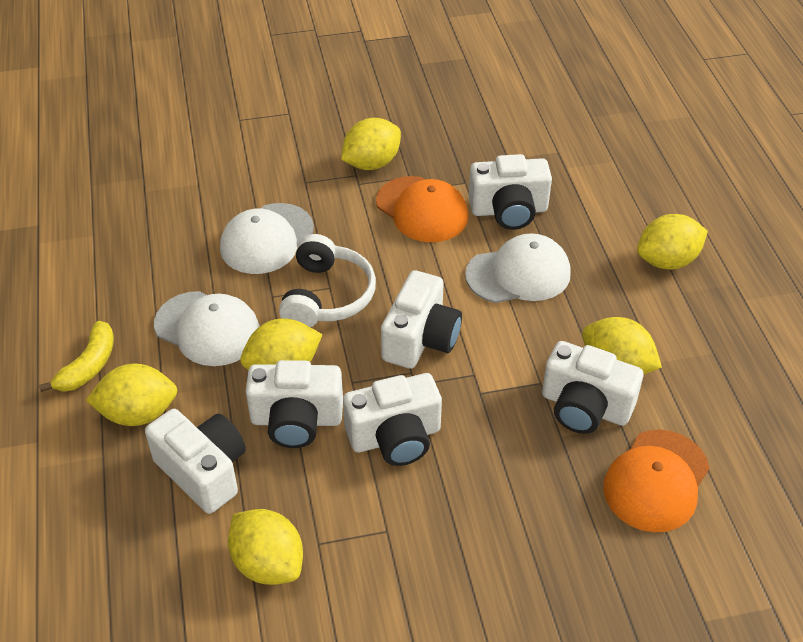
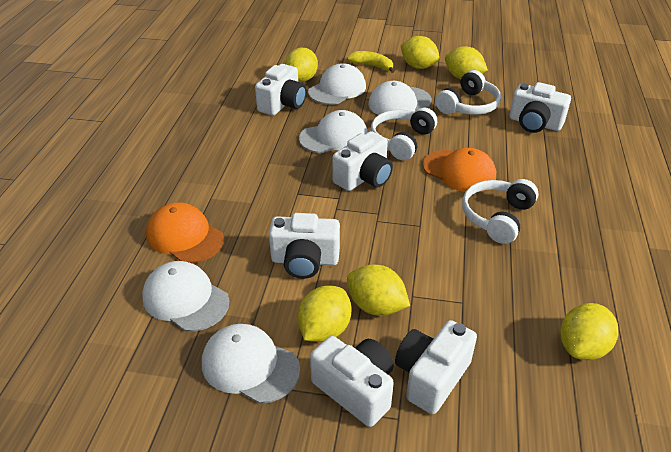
white cap: 3 -> 5
white headphones: 1 -> 3

